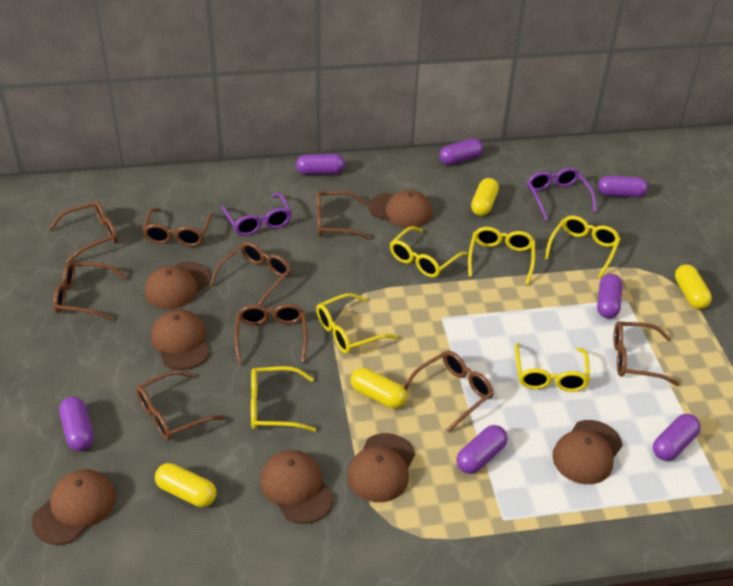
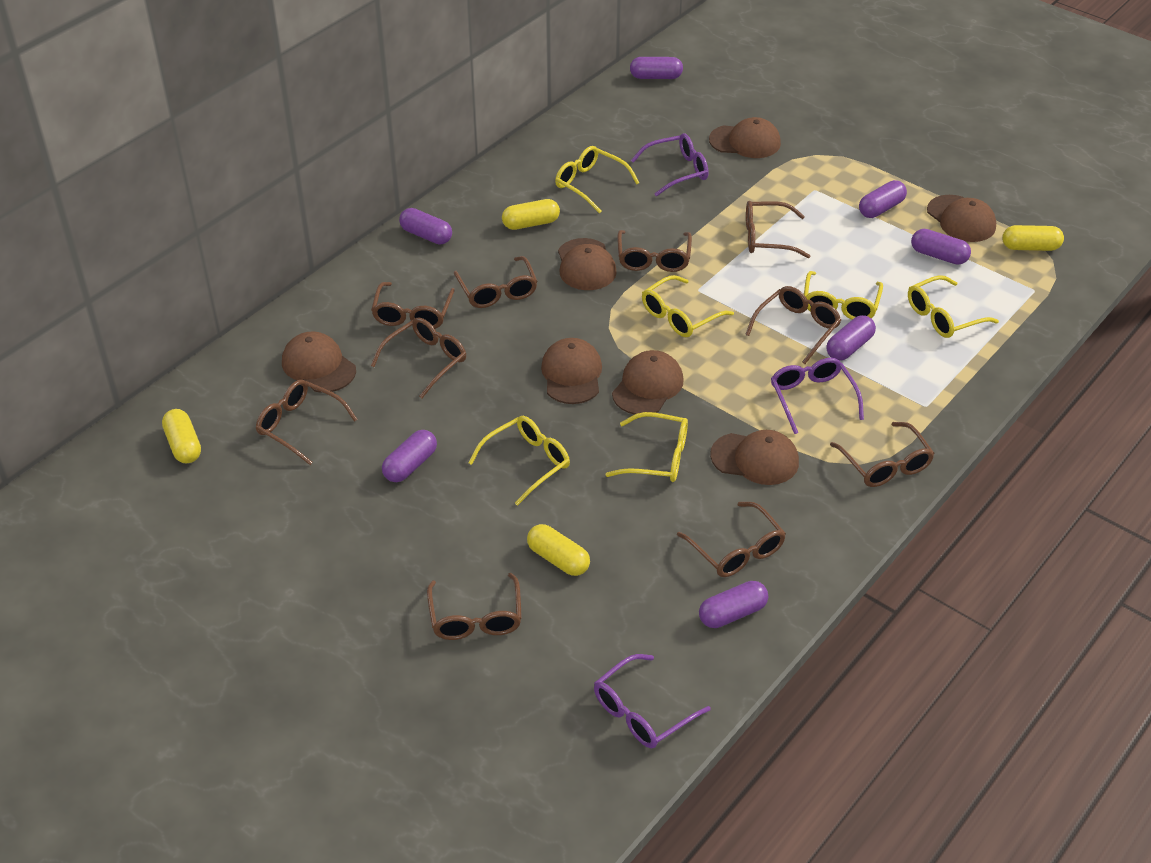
brown glasses: 9 -> 10
purple glasses: 2 -> 3

